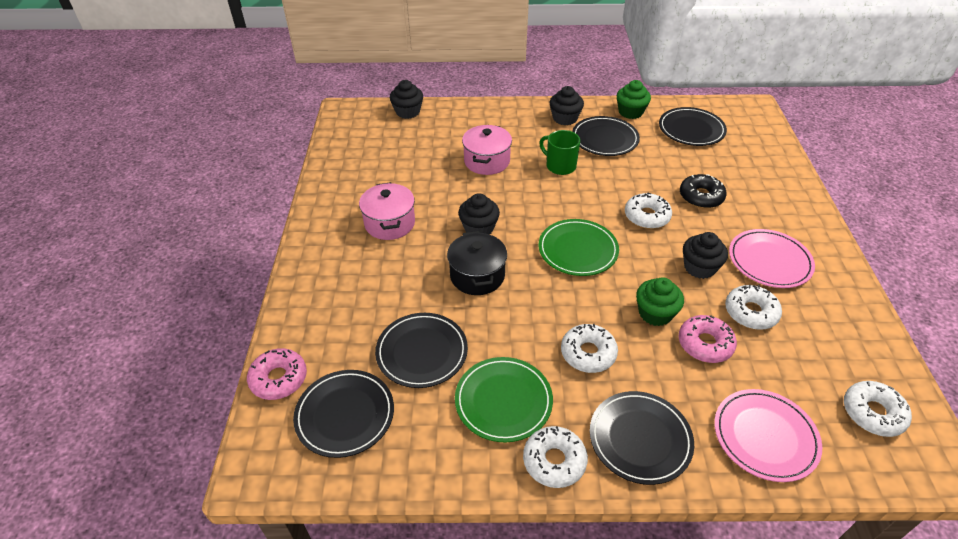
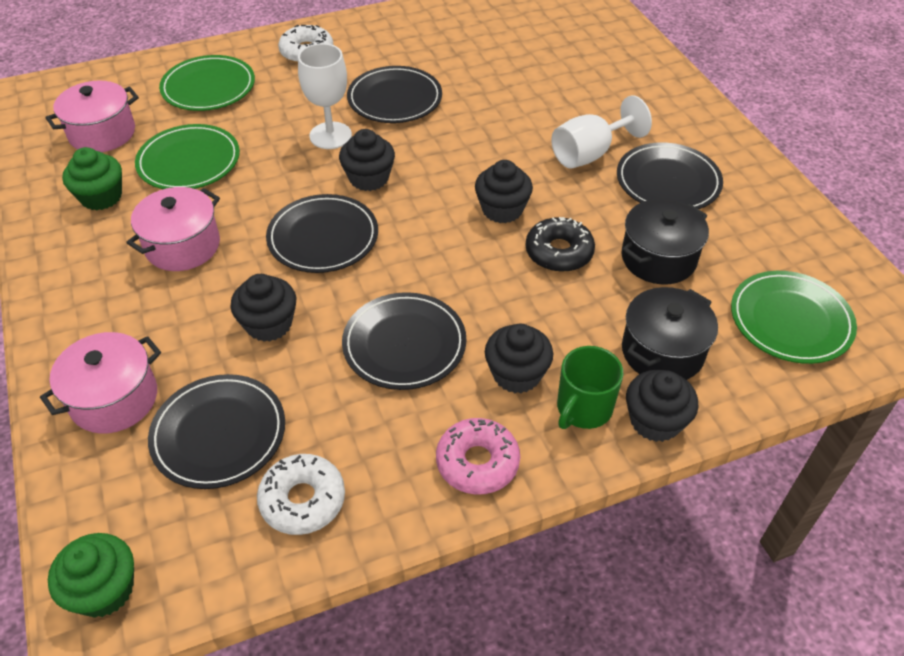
black cupcake: 4 -> 5
black pot: 1 -> 2
green plate: 2 -> 3
pink donut: 2 -> 1
pink plate: 2 -> 0
pink pot: 2 -> 3
white donut: 5 -> 2
white goblet: 0 -> 2

